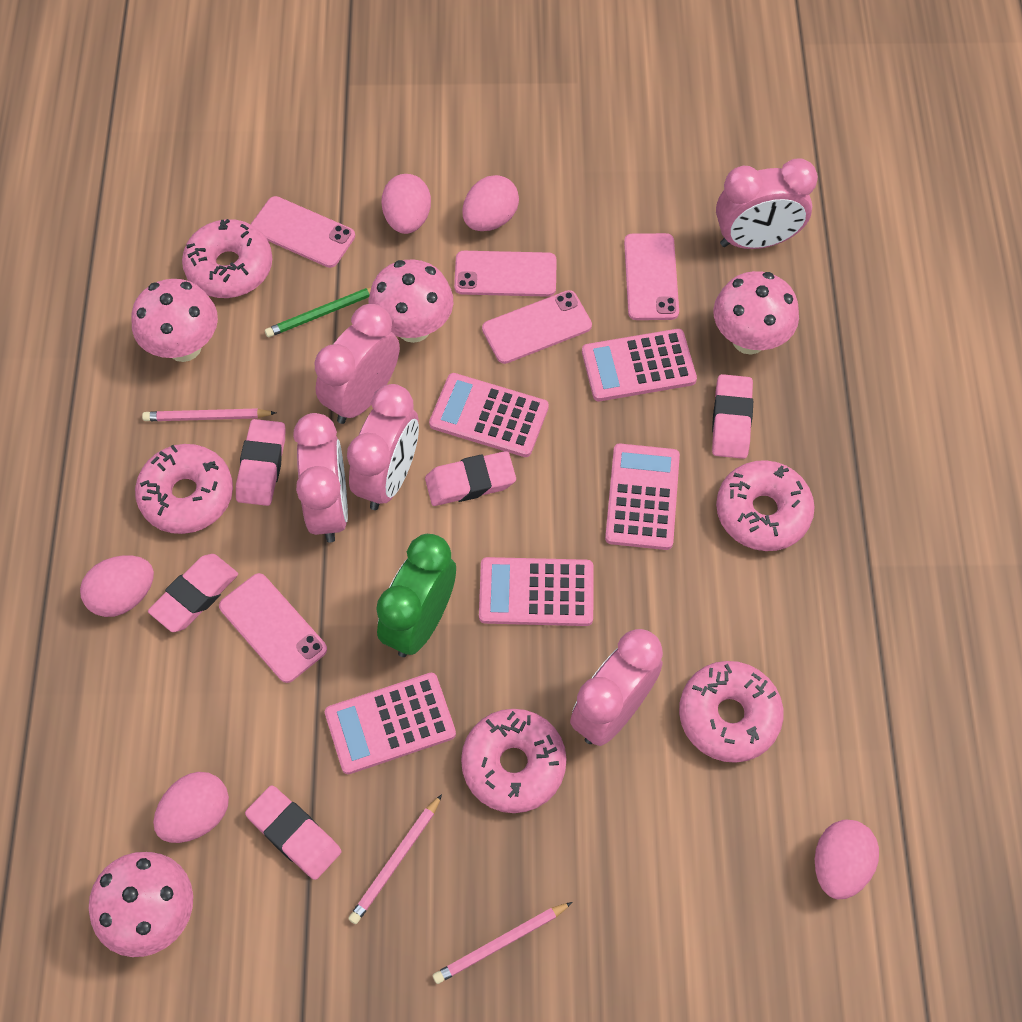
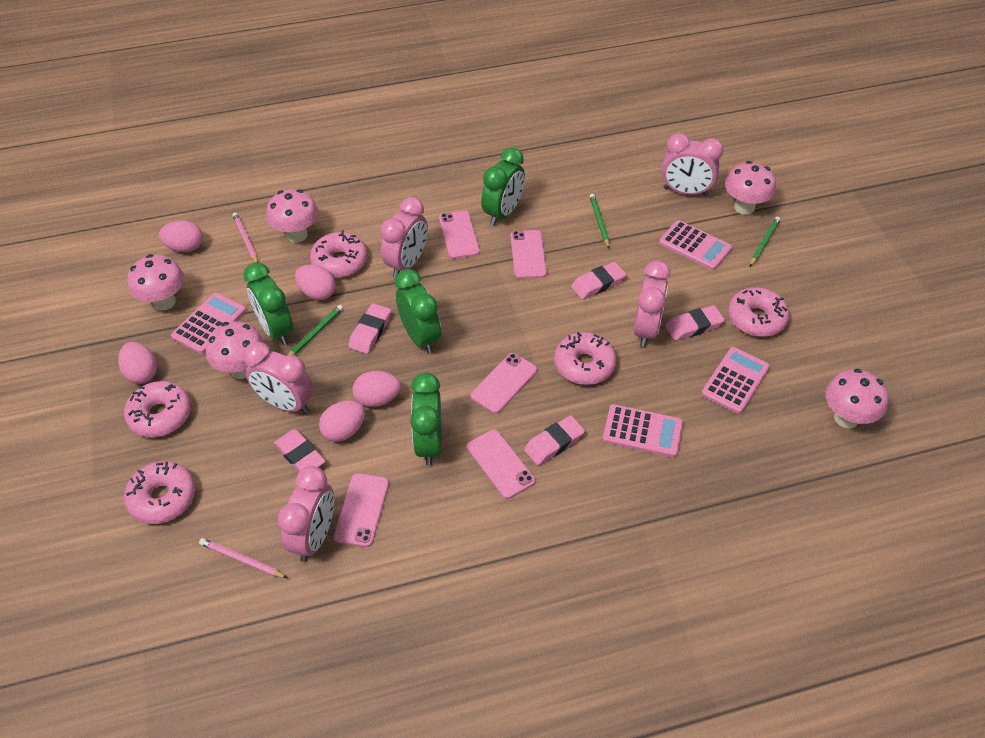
green clock: 1 -> 4
green pencil: 1 -> 3
pink calculator: 5 -> 4
pink mushroom: 4 -> 5
pink pencil: 3 -> 2

